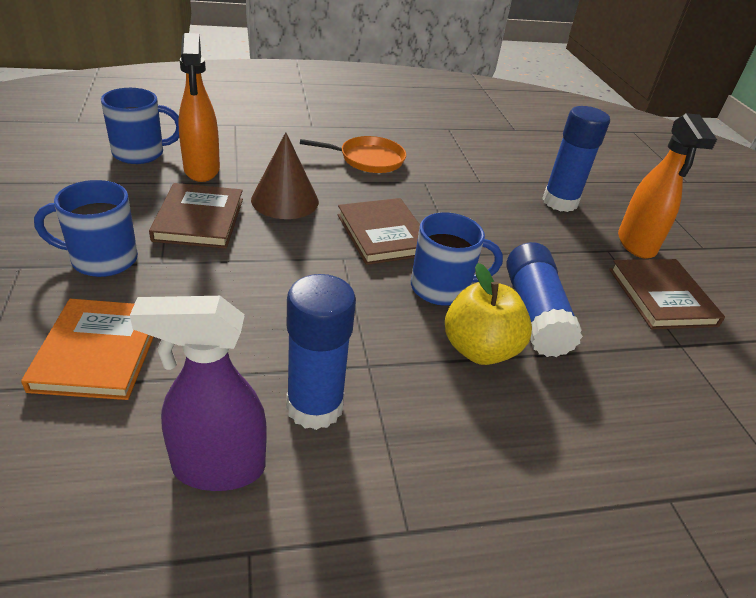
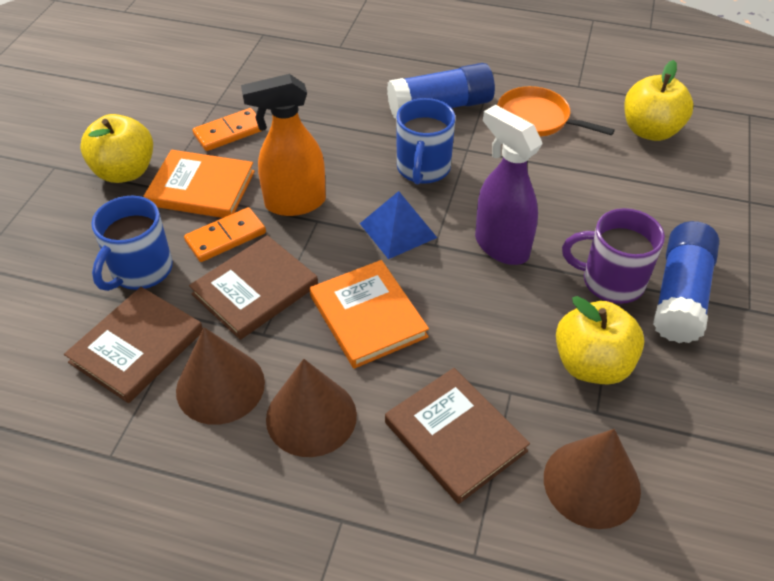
blue glue stick: 3 -> 2
blue mug: 3 -> 2
blue pyramid: 0 -> 1
brown cone: 1 -> 3
orange book: 1 -> 2
orange domino: 0 -> 2
orange spray bottle: 2 -> 1
purple mug: 0 -> 1
yellow apple: 1 -> 3

